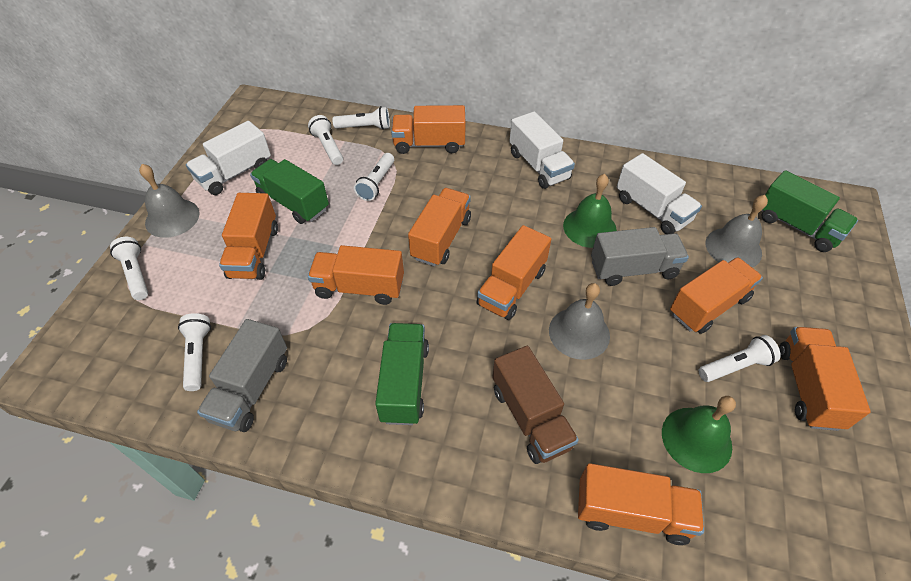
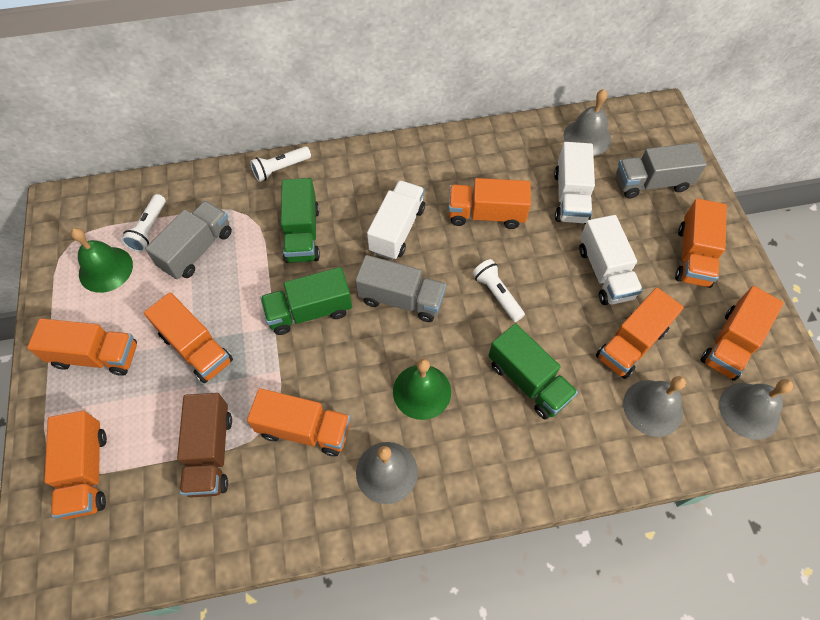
grey bell: 3 -> 4
grey truck: 2 -> 3
white flashlight: 6 -> 3

